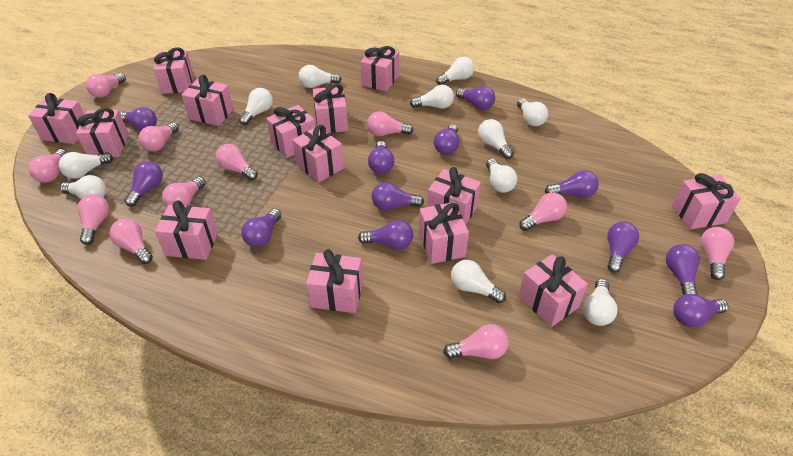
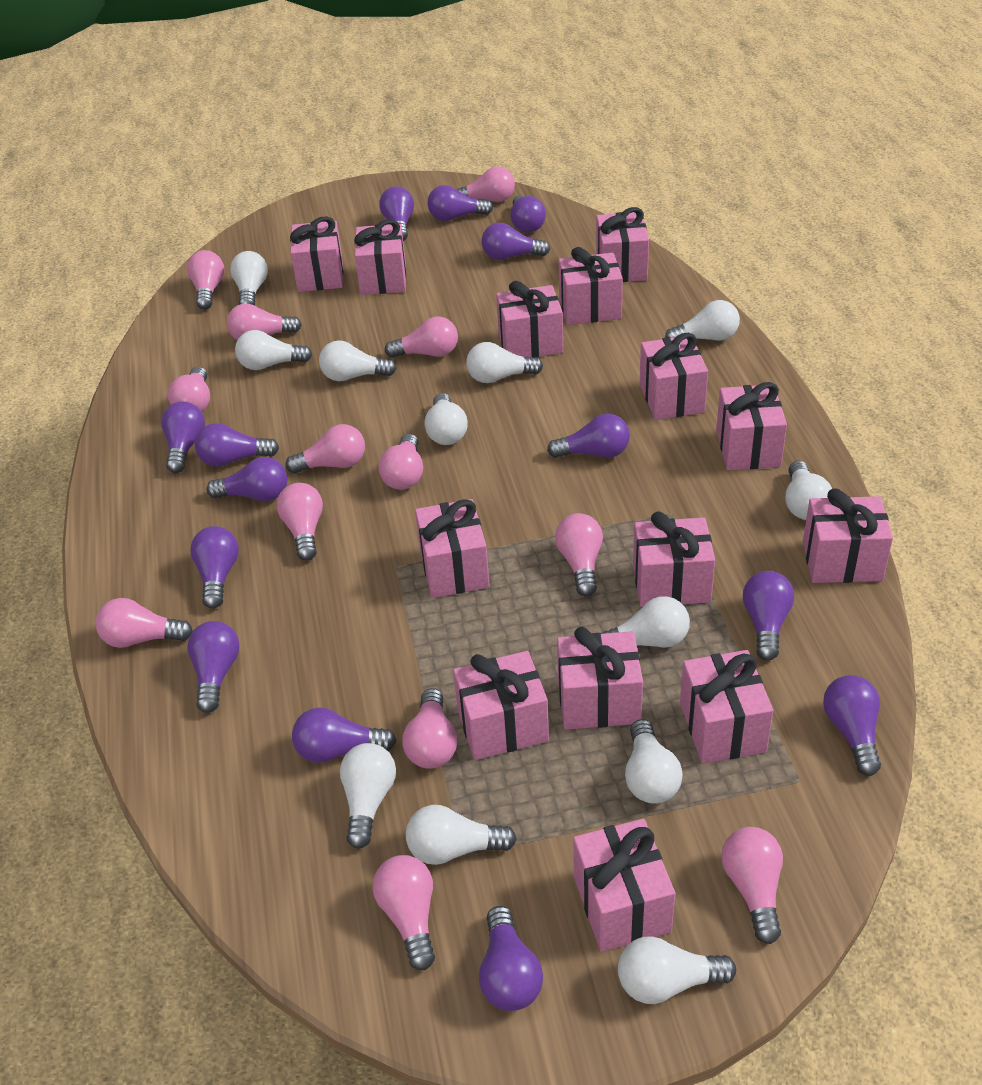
pink light bulb: 11 -> 13
purple light bulb: 12 -> 14
white light bulb: 11 -> 12

